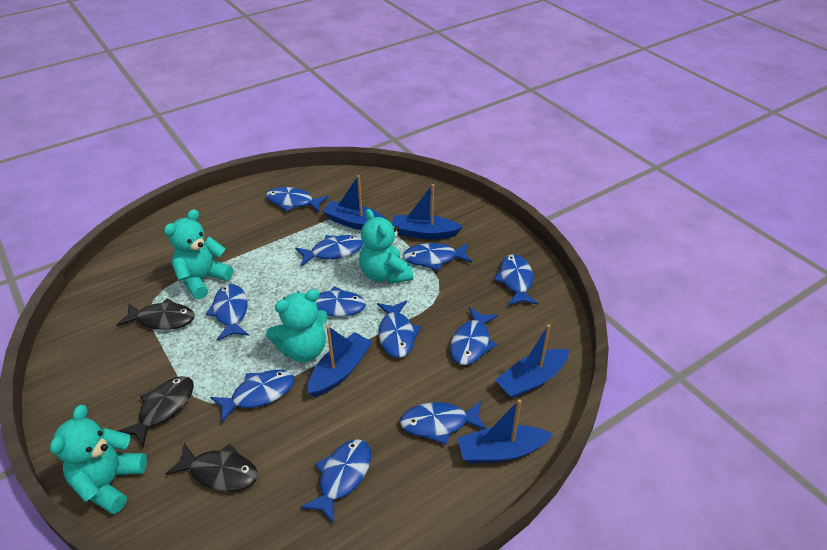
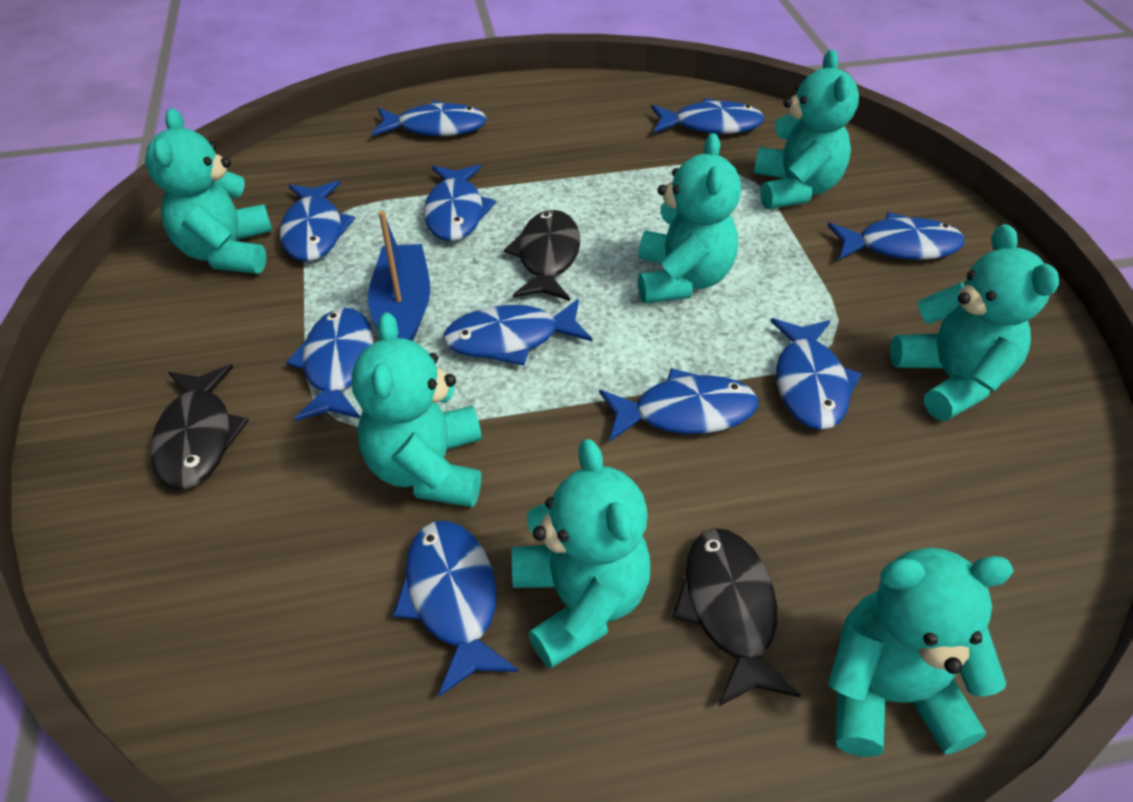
blue boat: 5 -> 1
blue fish: 11 -> 10
turquoise teddy bear: 4 -> 7

